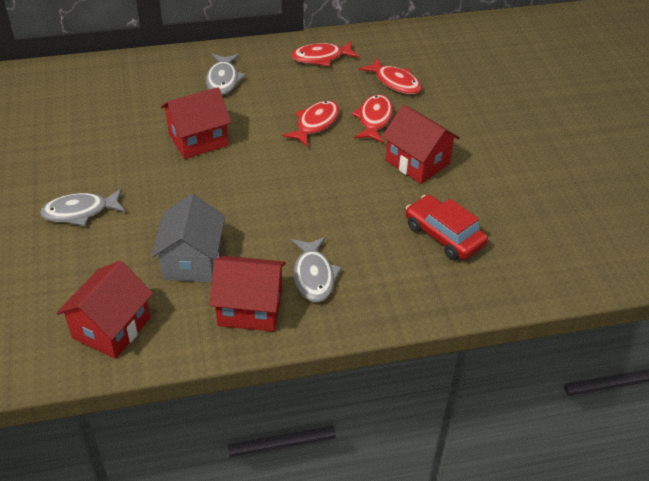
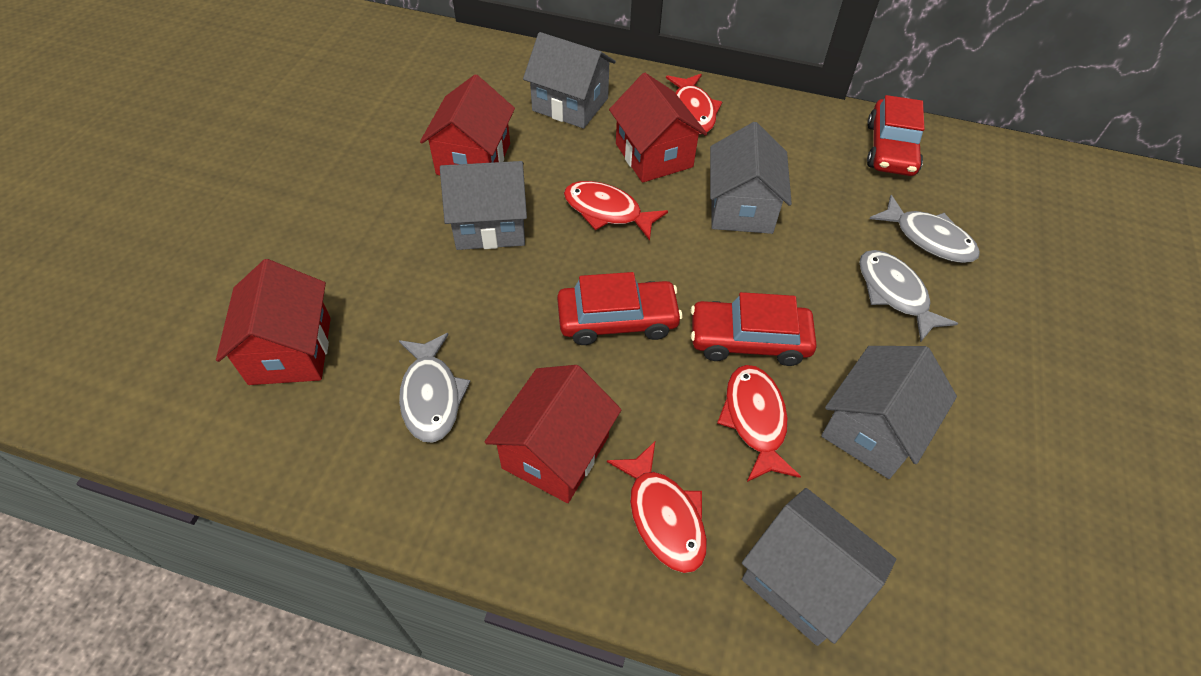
grey house: 1 -> 5
red car: 1 -> 3

